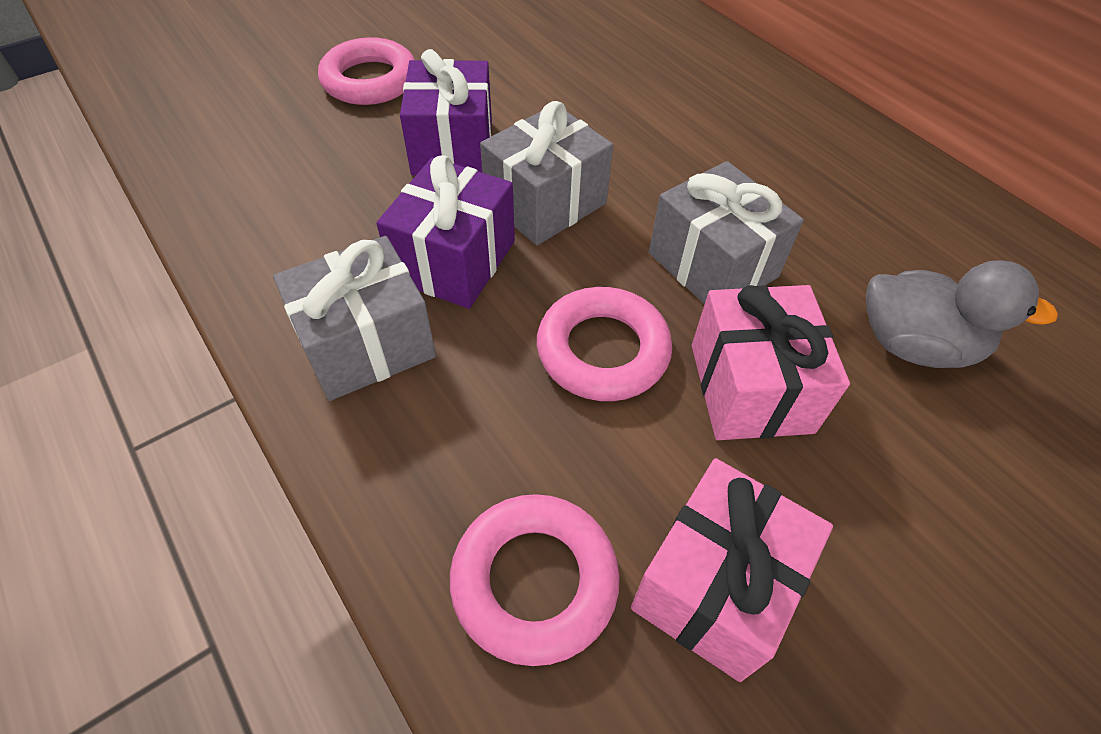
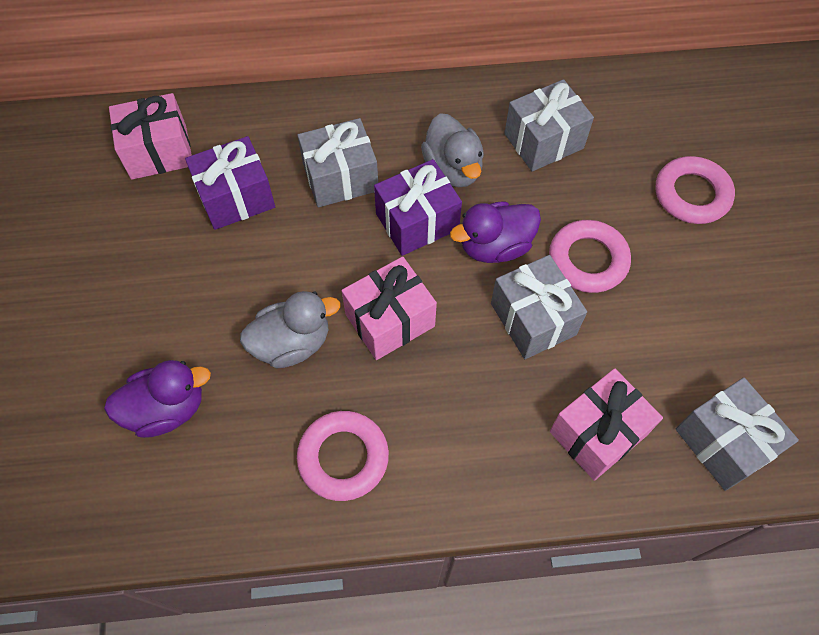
grey duck: 1 -> 2
grey gift: 3 -> 4
pink gift: 2 -> 3
purple duck: 0 -> 2

